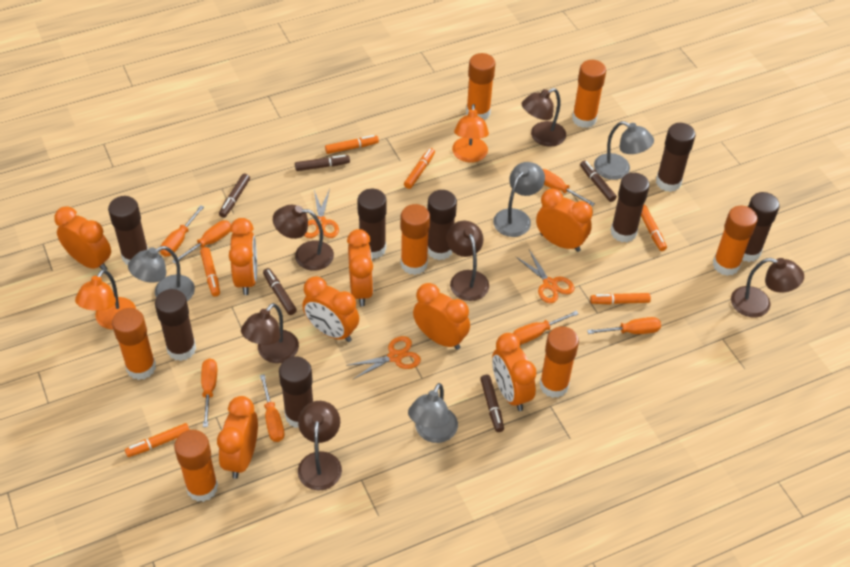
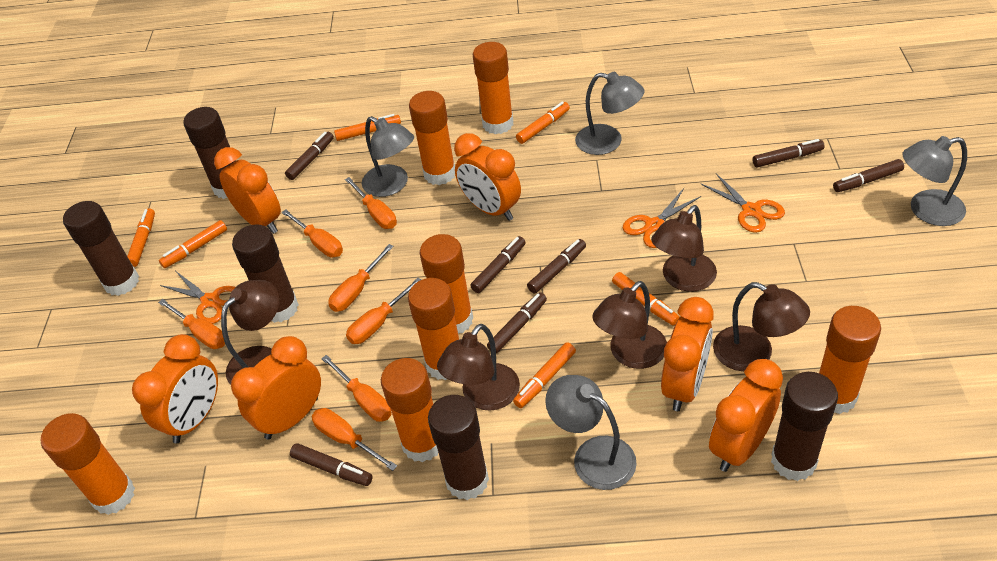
brown glue stick: 8 -> 5
brown lamp: 6 -> 5
brown marker: 5 -> 7
orange clock: 8 -> 6
orange lamp: 2 -> 0

